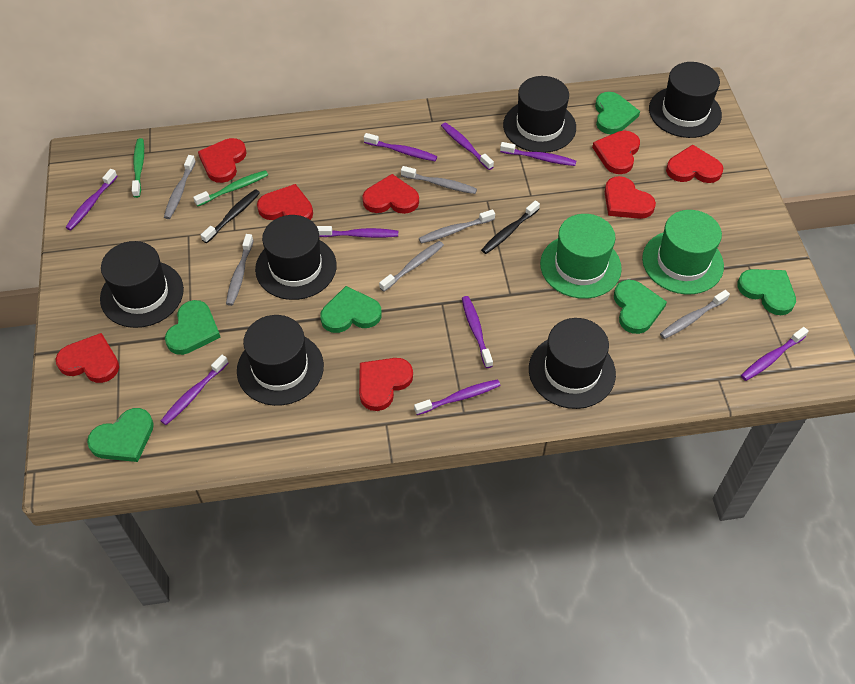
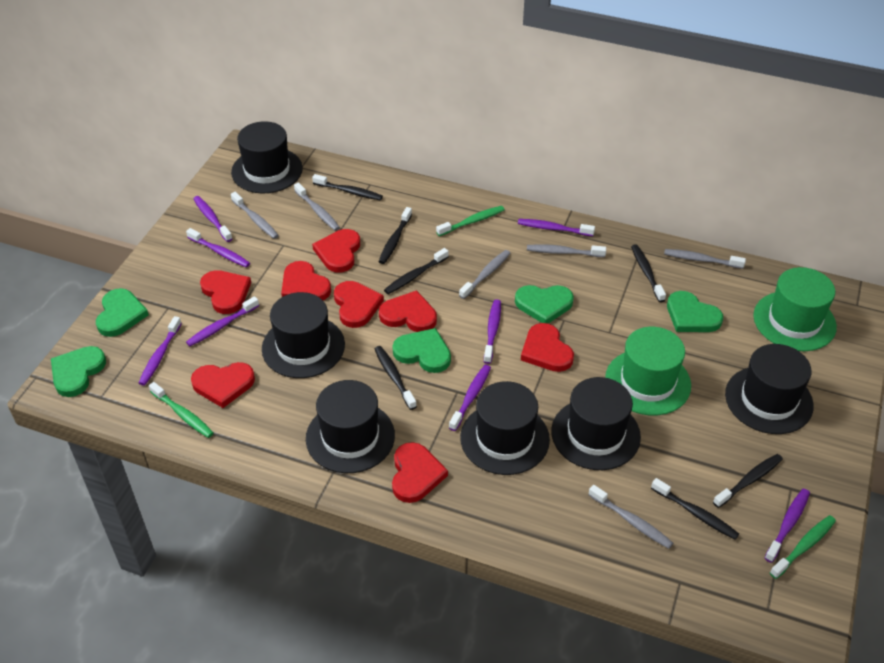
black toothbrush: 2 -> 7
green heart: 6 -> 5
green toothbrush: 2 -> 3
purple toothbrush: 9 -> 8

